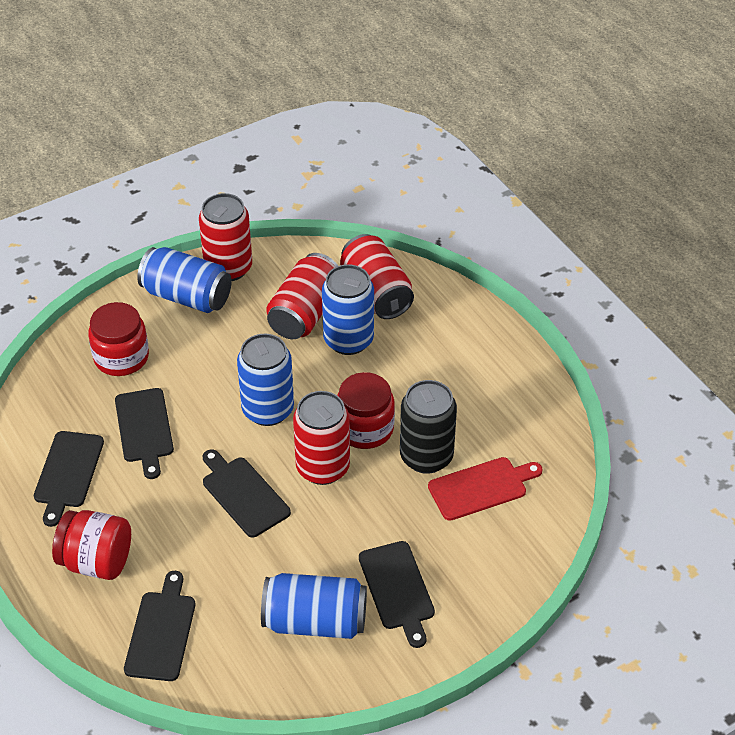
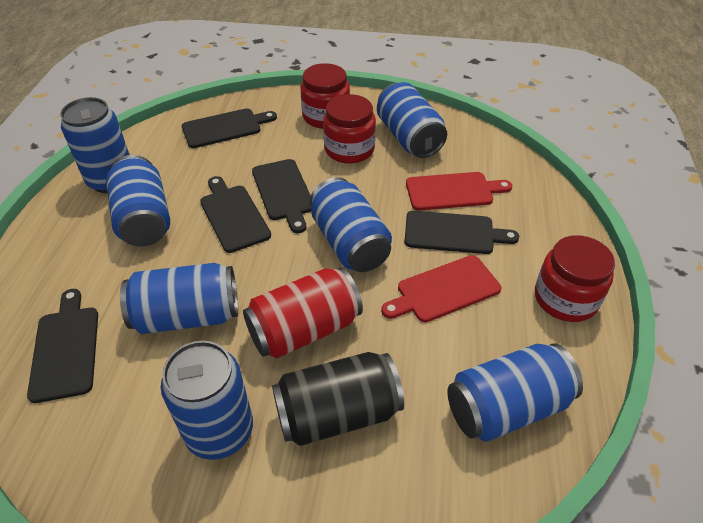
blue can: 4 -> 7
red can: 4 -> 1
red cutting board: 1 -> 2

